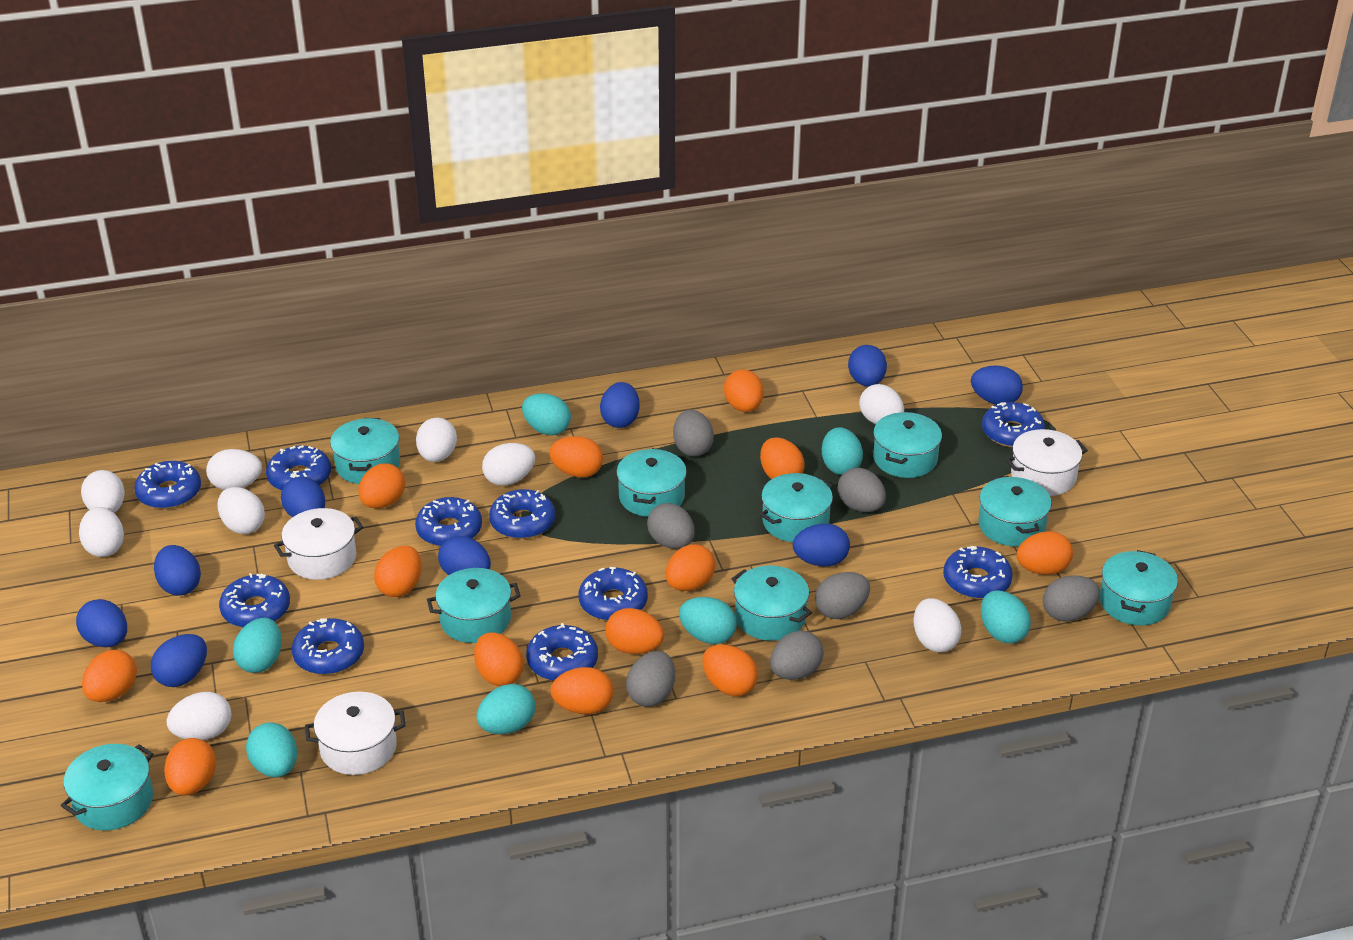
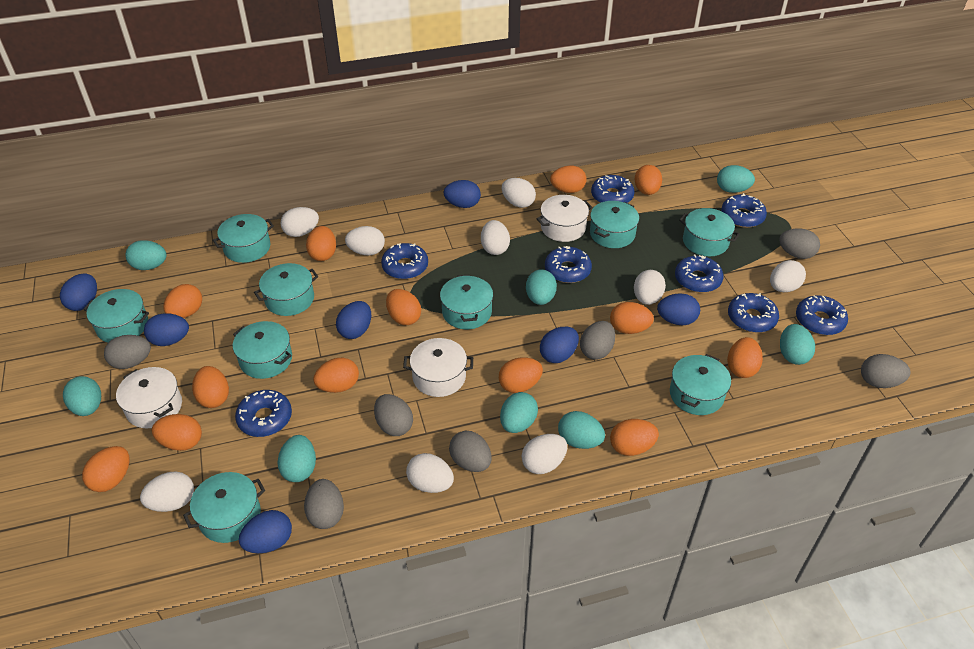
blue donut: 10 -> 8
blue egg: 9 -> 7
turquoise egg: 7 -> 8

